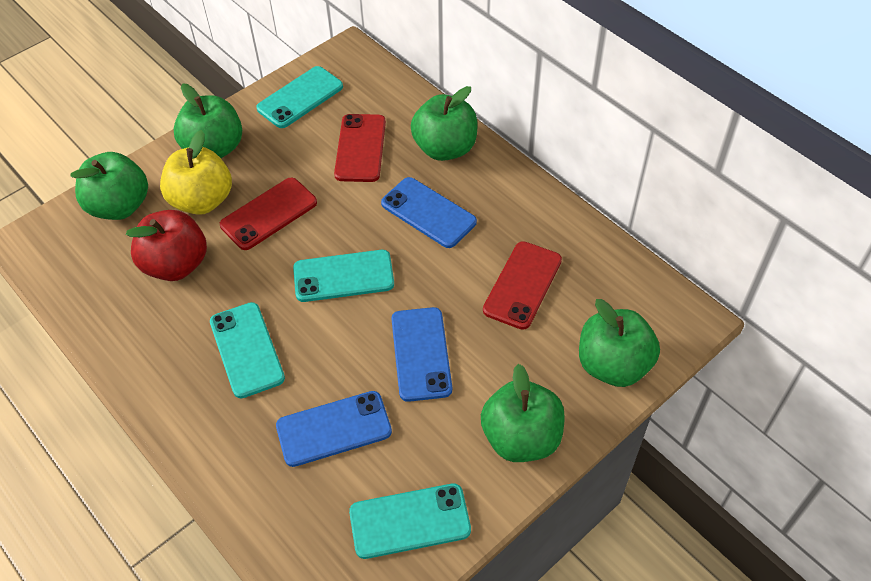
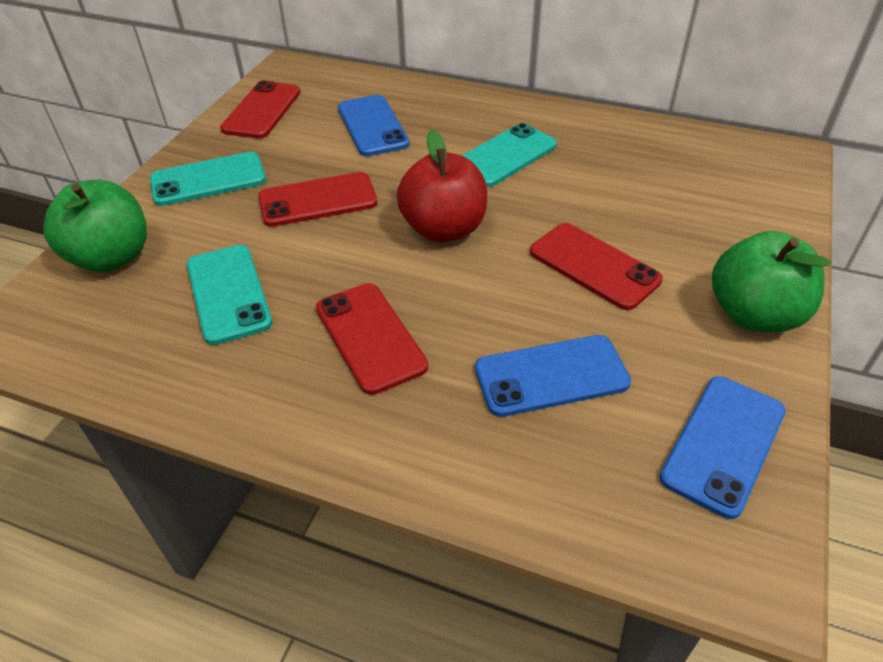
green apple: 5 -> 2
red phone: 3 -> 4
turquoise phone: 4 -> 3
yellow apple: 1 -> 0

